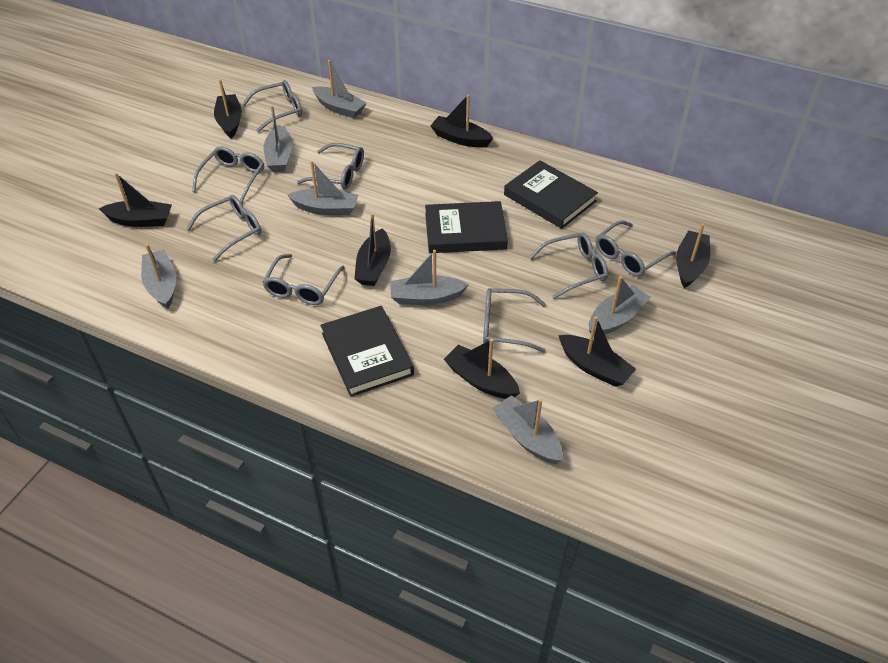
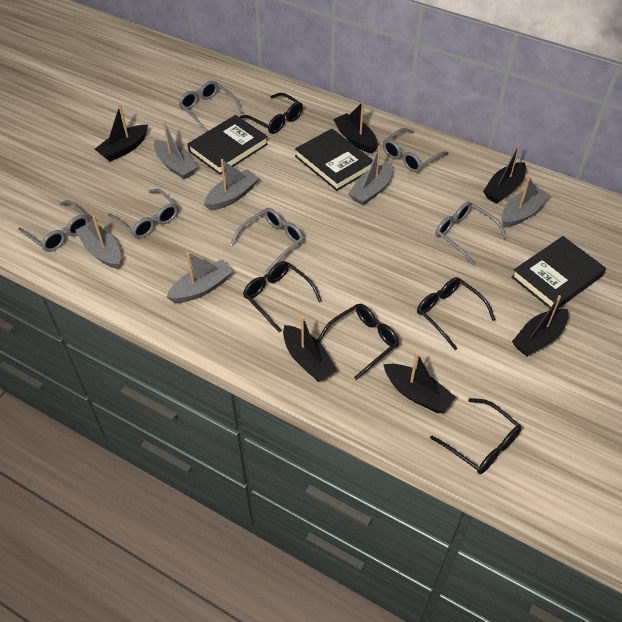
black boat: 7 -> 6
black glasses: 0 -> 5
grey boat: 7 -> 6
grey glasses: 8 -> 6

